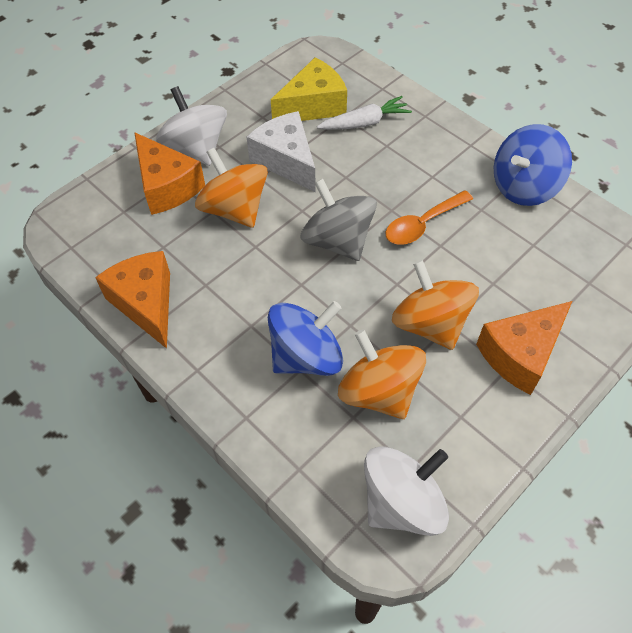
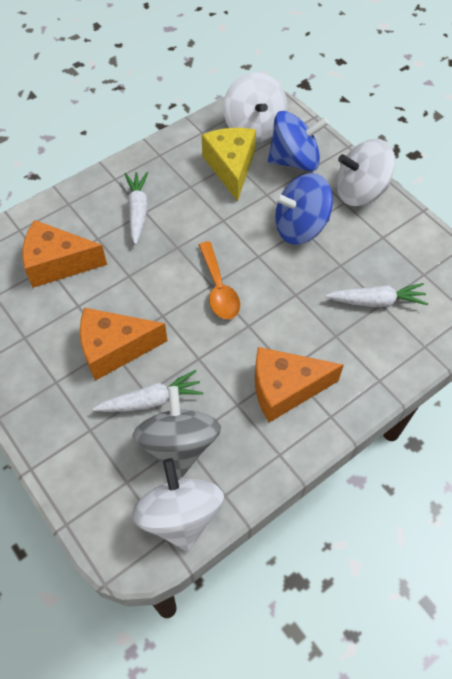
orange spinning top: 3 -> 0
white carrot: 1 -> 3
white cheese: 1 -> 0
white spinning top: 2 -> 3

